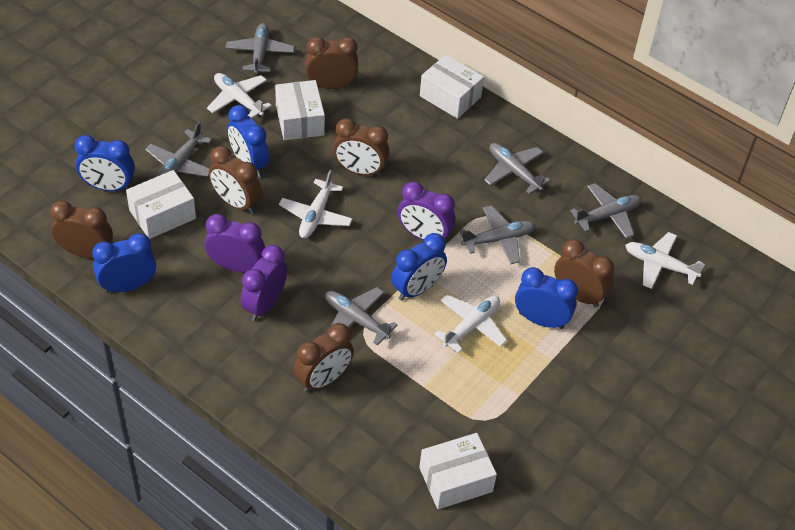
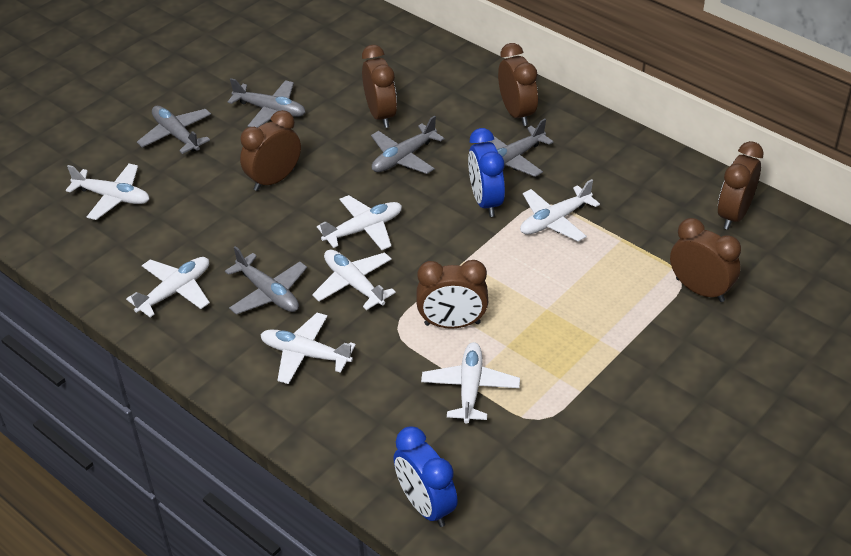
blue clock: 5 -> 2
grey plane: 6 -> 5
purple clock: 3 -> 0
white box: 4 -> 0
white plane: 4 -> 7

